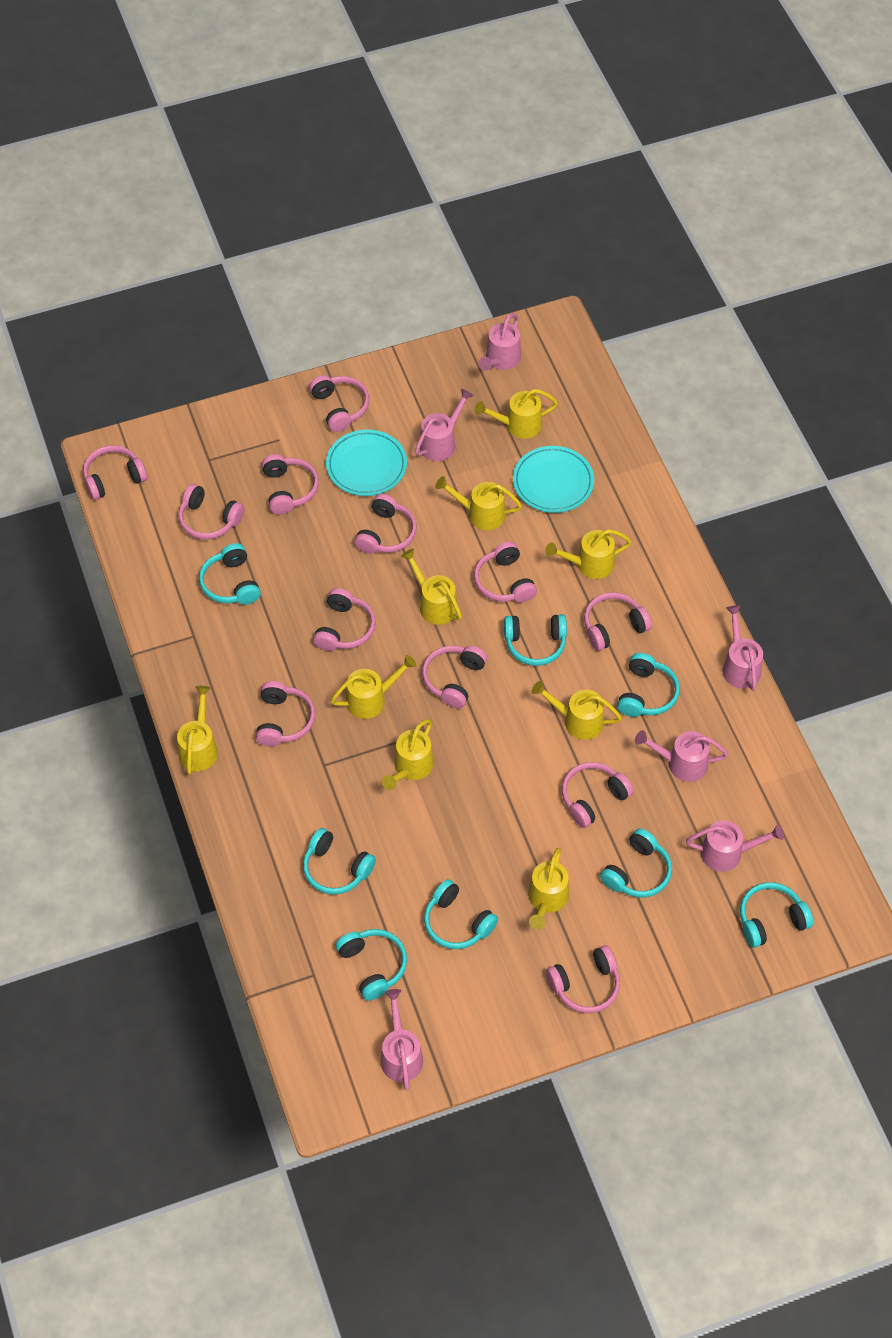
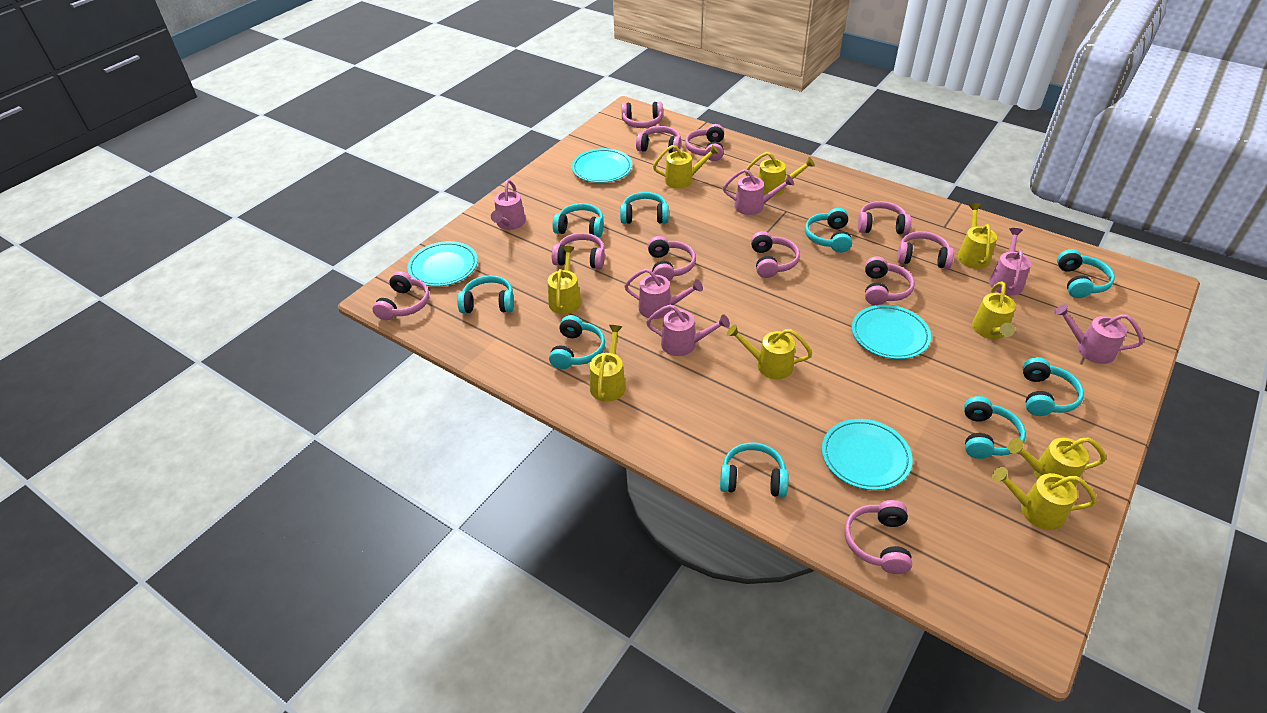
pink headphones: 12 -> 11
turquoise headphones: 8 -> 9
turquoise plate: 2 -> 4

